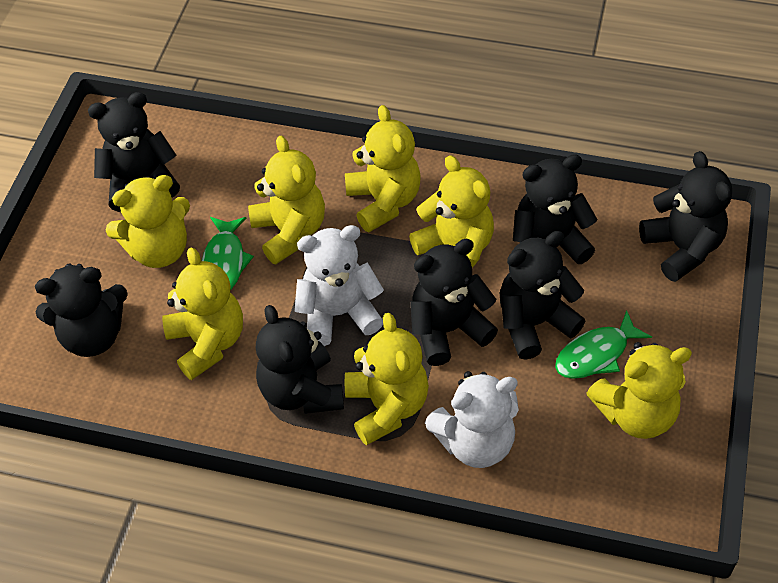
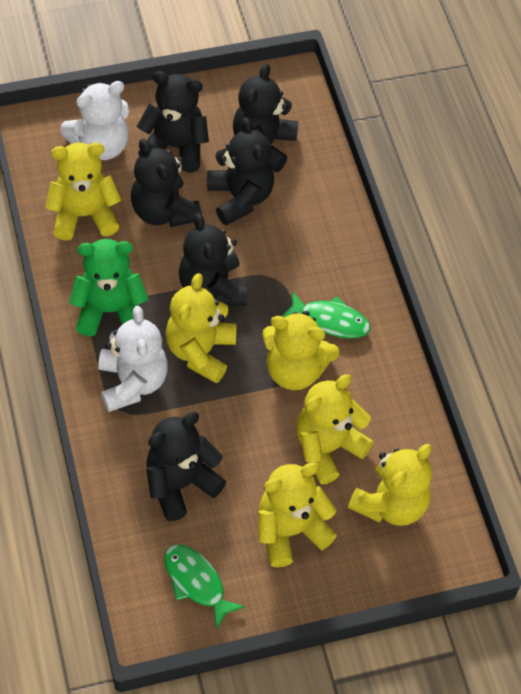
black teddy bear: 7 -> 6
green teddy bear: 0 -> 1
yellow teddy bear: 7 -> 6

